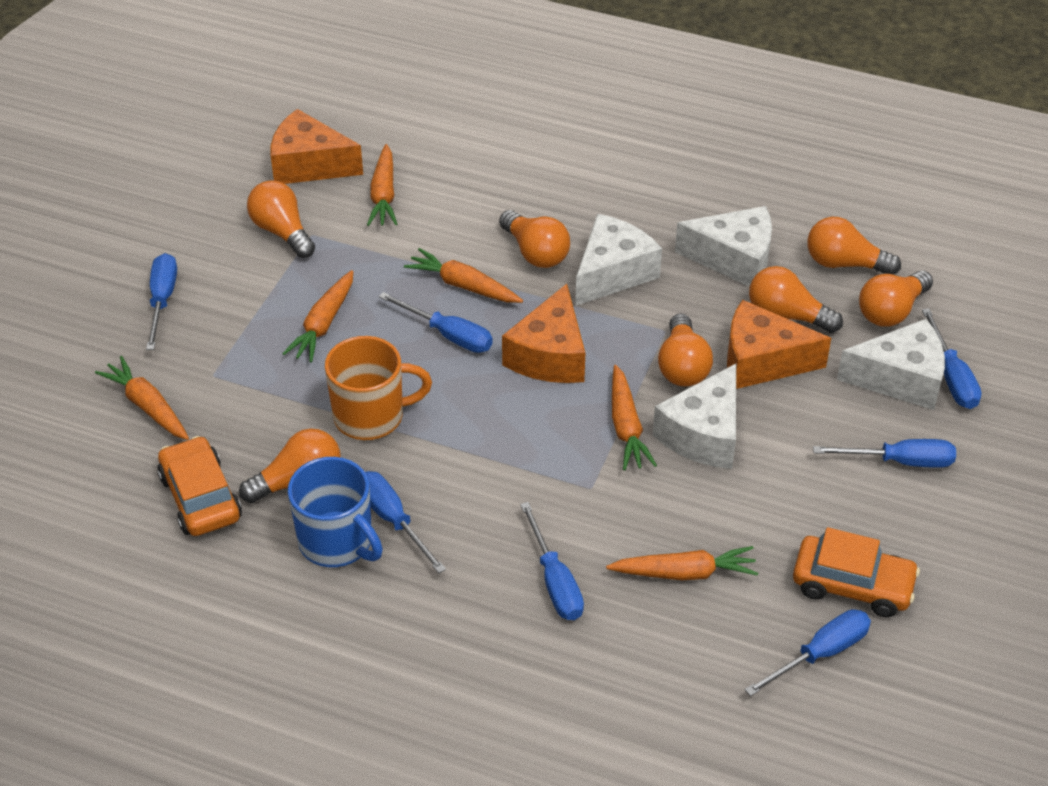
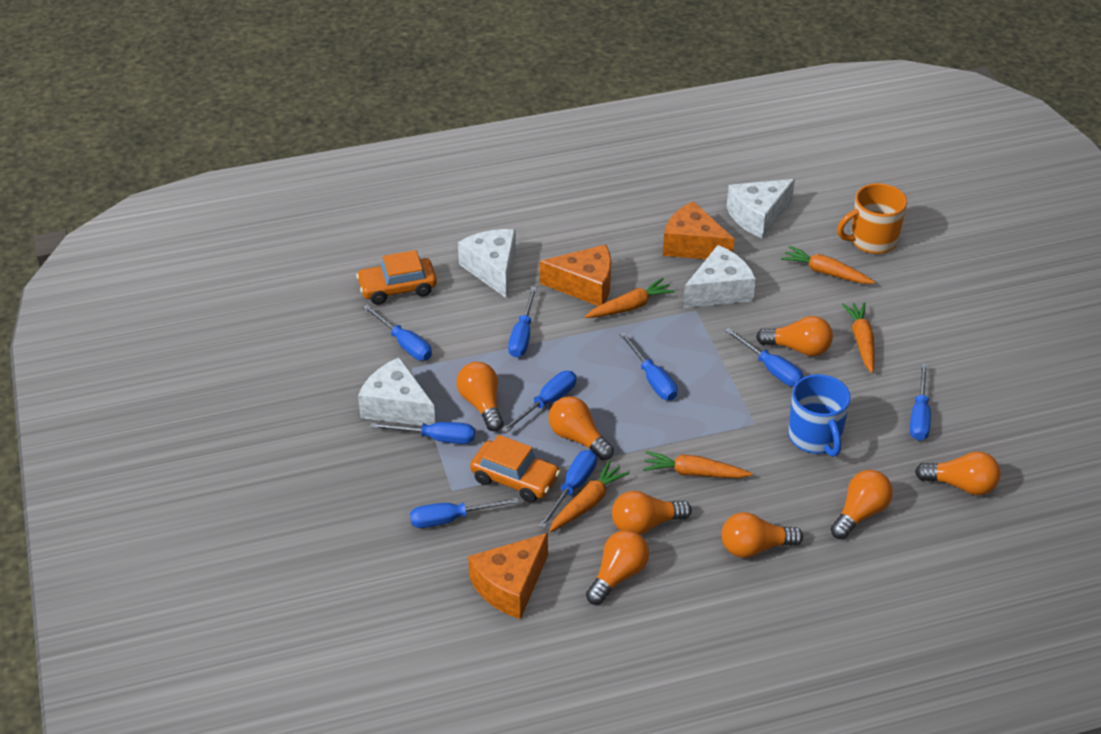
blue screwdriver: 7 -> 9
orange carrot: 6 -> 5
orange light bulb: 7 -> 8

